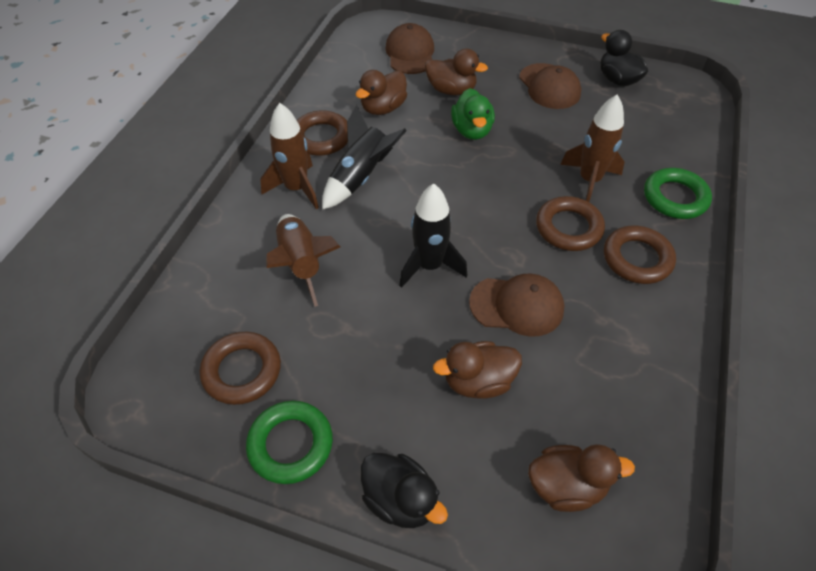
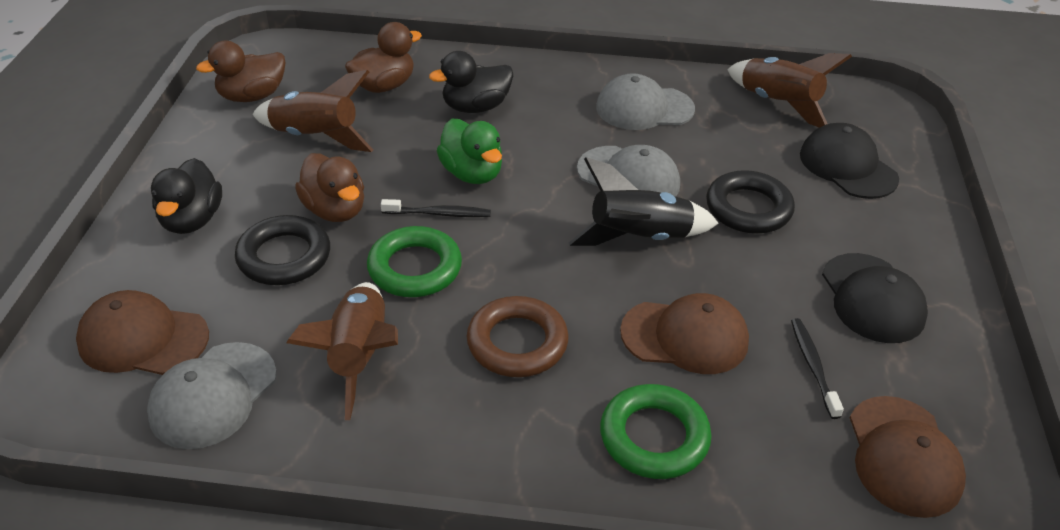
black cap: 0 -> 2
black ring: 0 -> 2
black rocket: 2 -> 1
black toothbrush: 0 -> 2
brown duck: 4 -> 3
brown ring: 4 -> 1
grey cap: 0 -> 3

